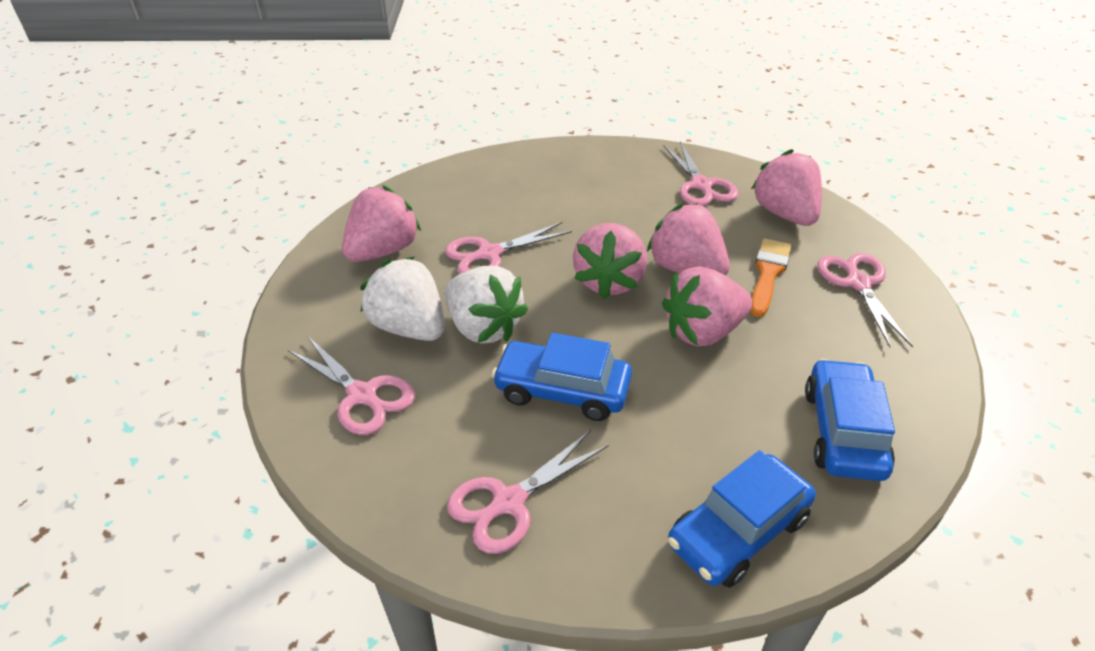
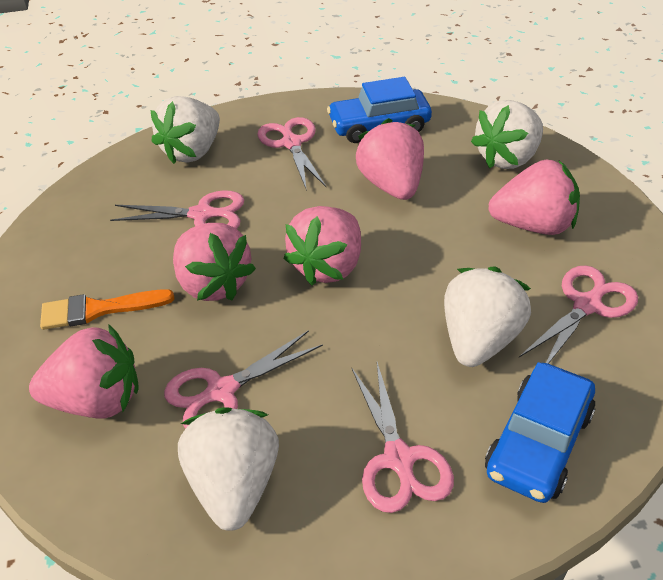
blue car: 3 -> 2
white strawberry: 2 -> 4

